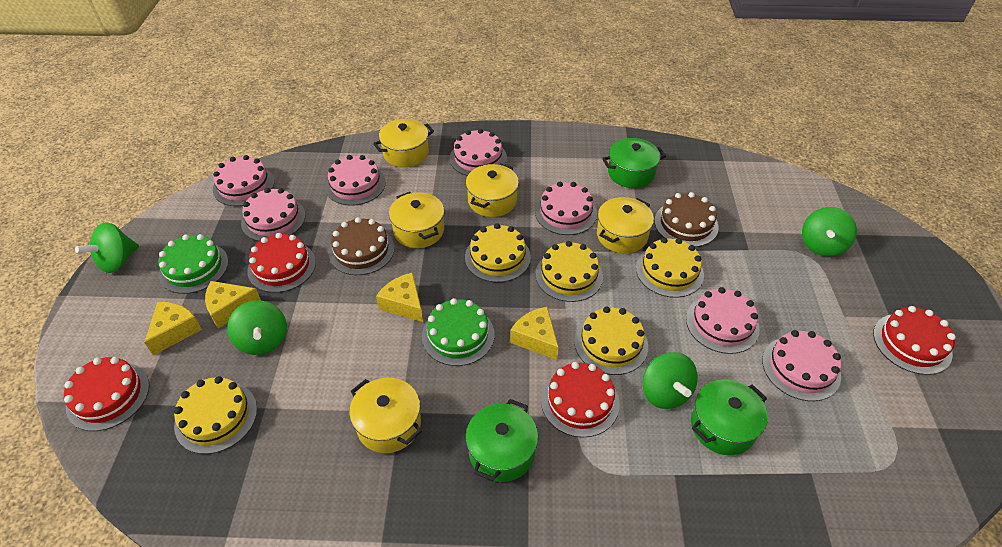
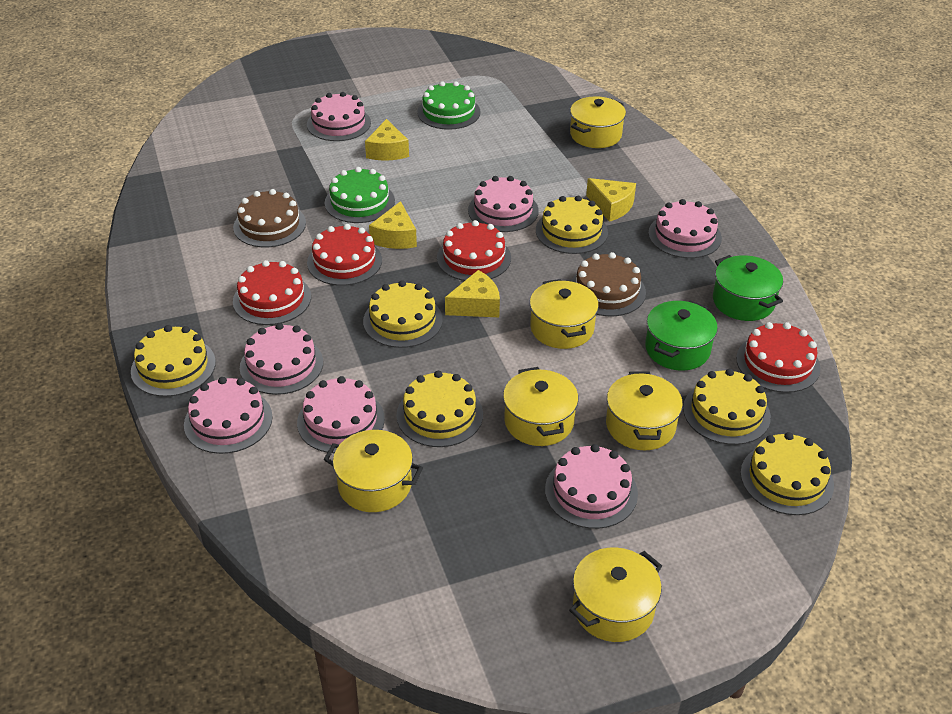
green pot: 3 -> 2
green spinning top: 4 -> 0
yellow cake: 5 -> 6
yellow pot: 5 -> 6

